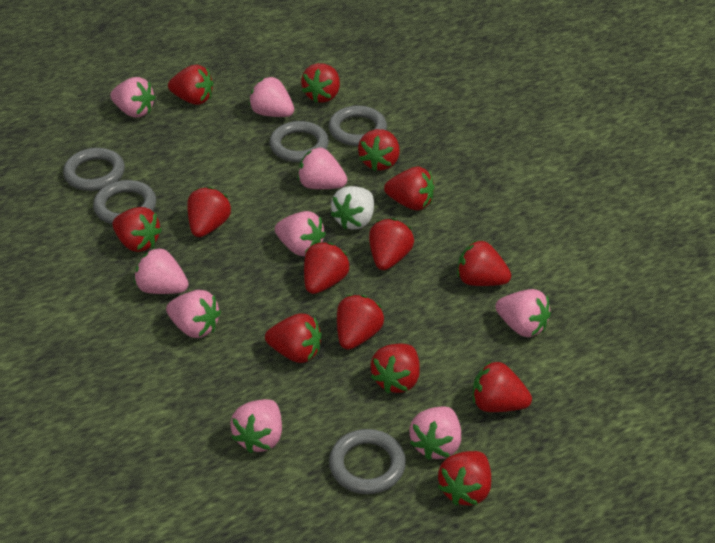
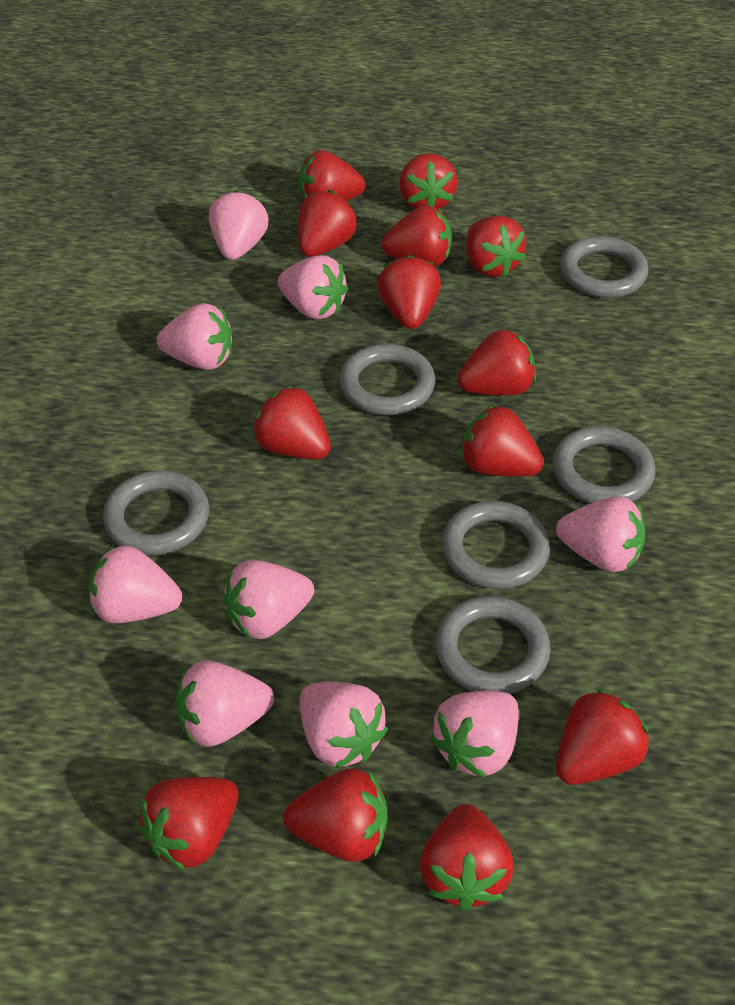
grey ring: 5 -> 6
red strawberry: 14 -> 13
white strawberry: 1 -> 0

